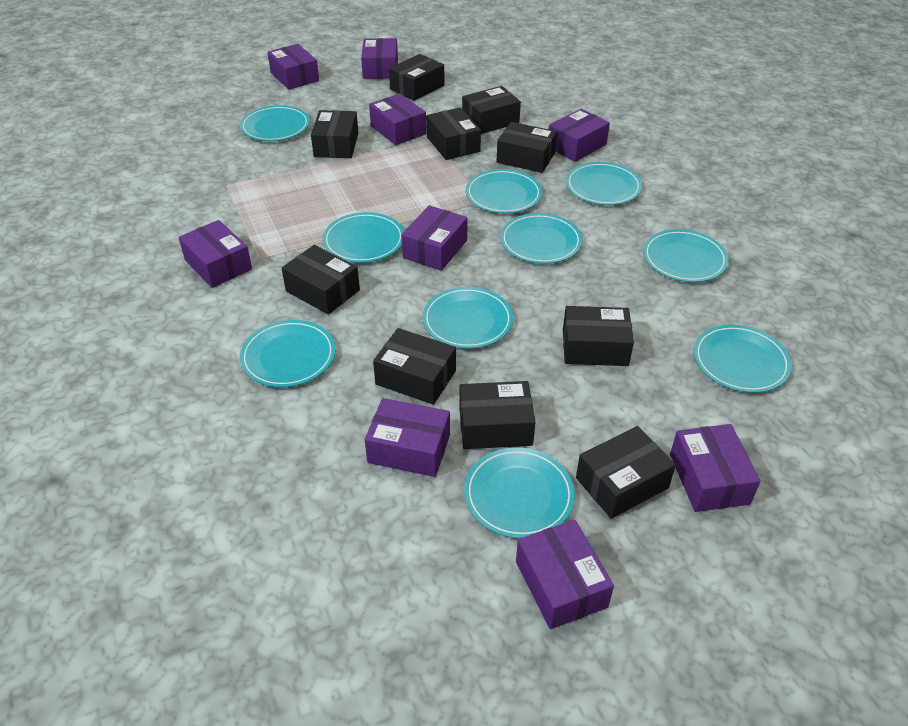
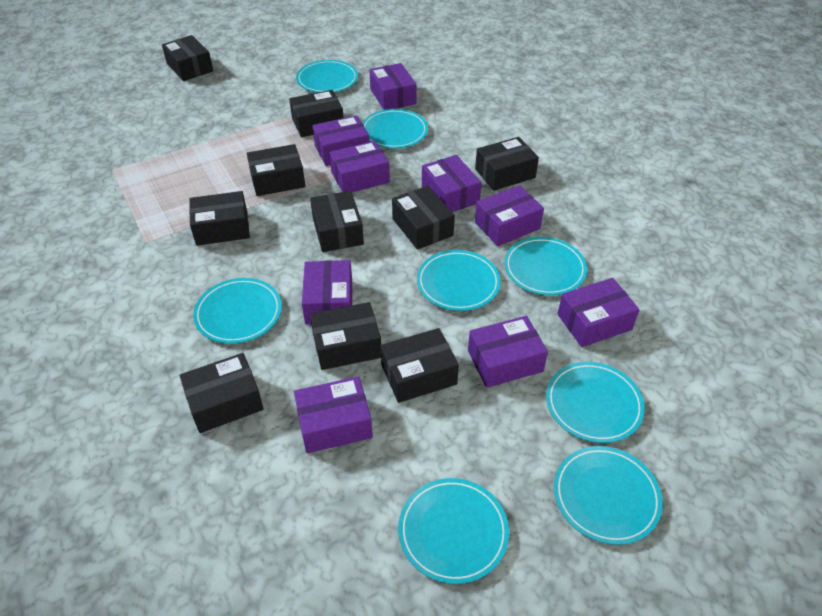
turquoise plate: 10 -> 8

